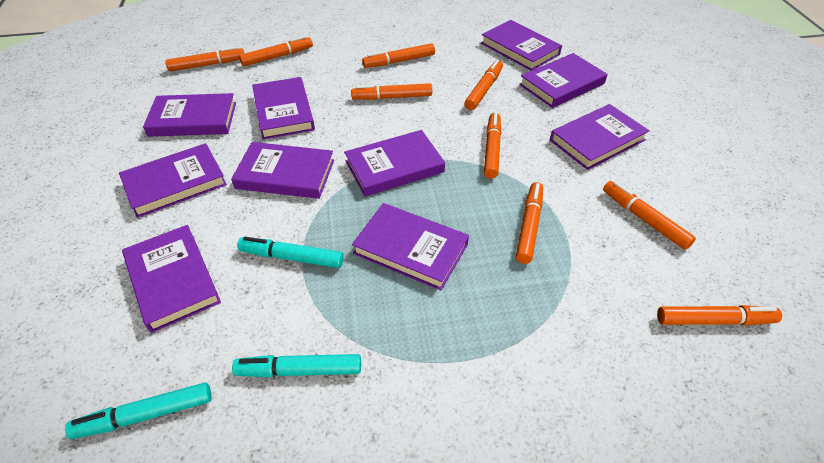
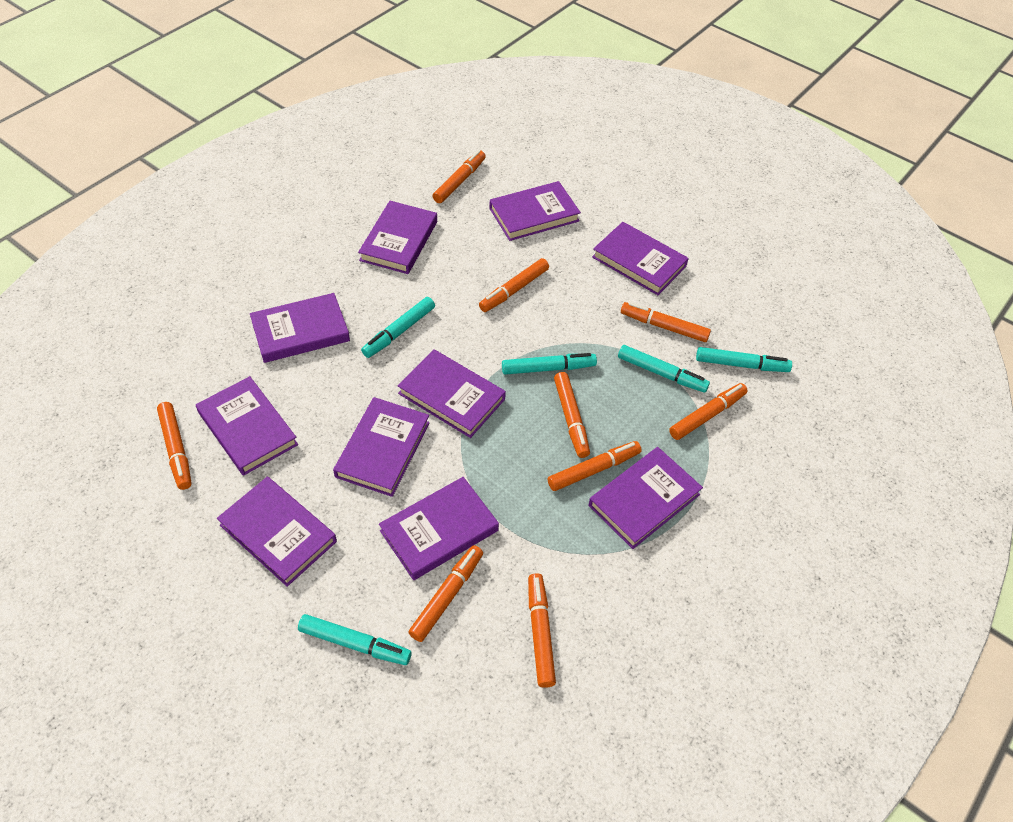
turquoise marker: 3 -> 5

